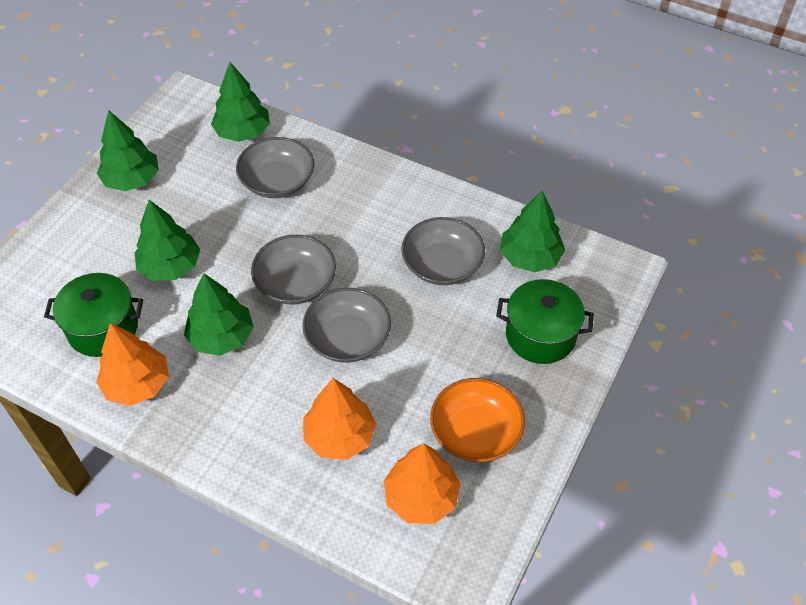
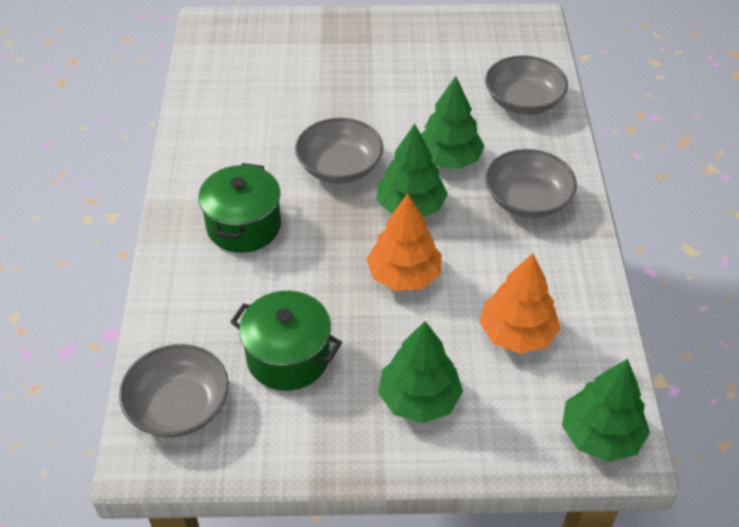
green tree: 5 -> 4
orange bowl: 1 -> 0
orange tree: 3 -> 2

